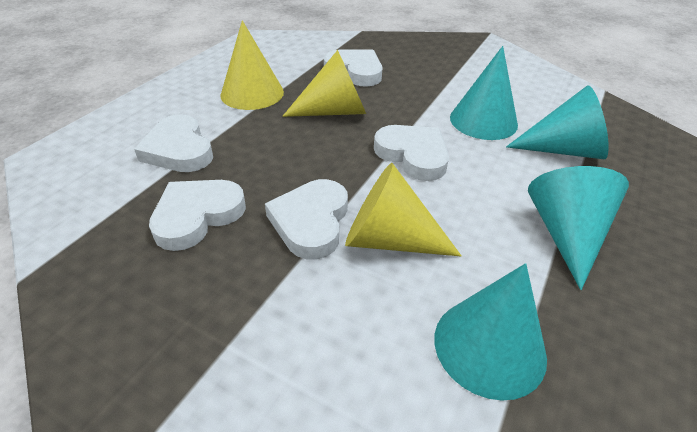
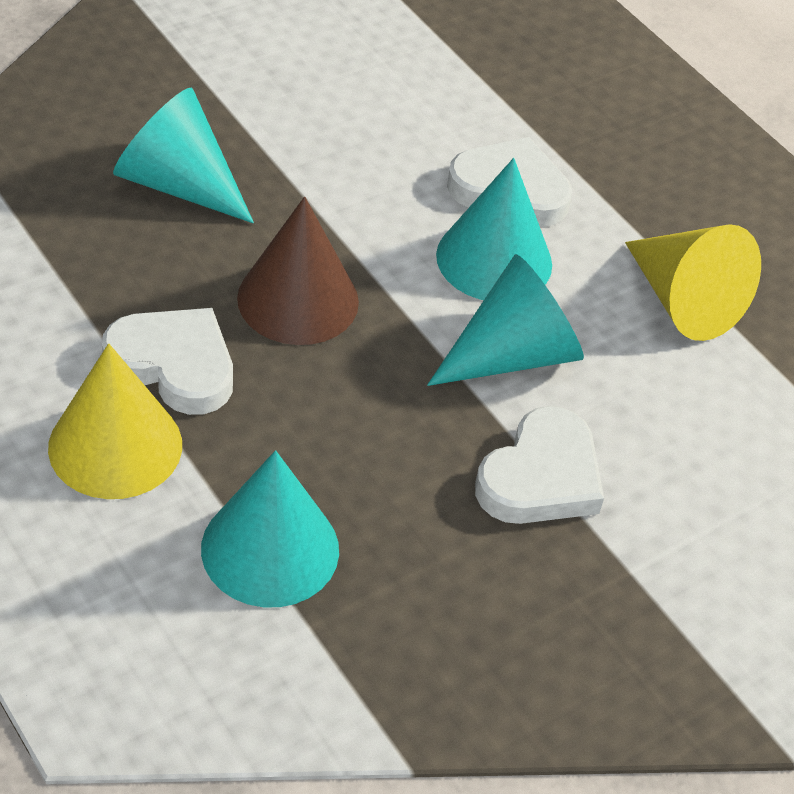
brown cone: 0 -> 1
white heart: 5 -> 3
yellow cone: 3 -> 2

